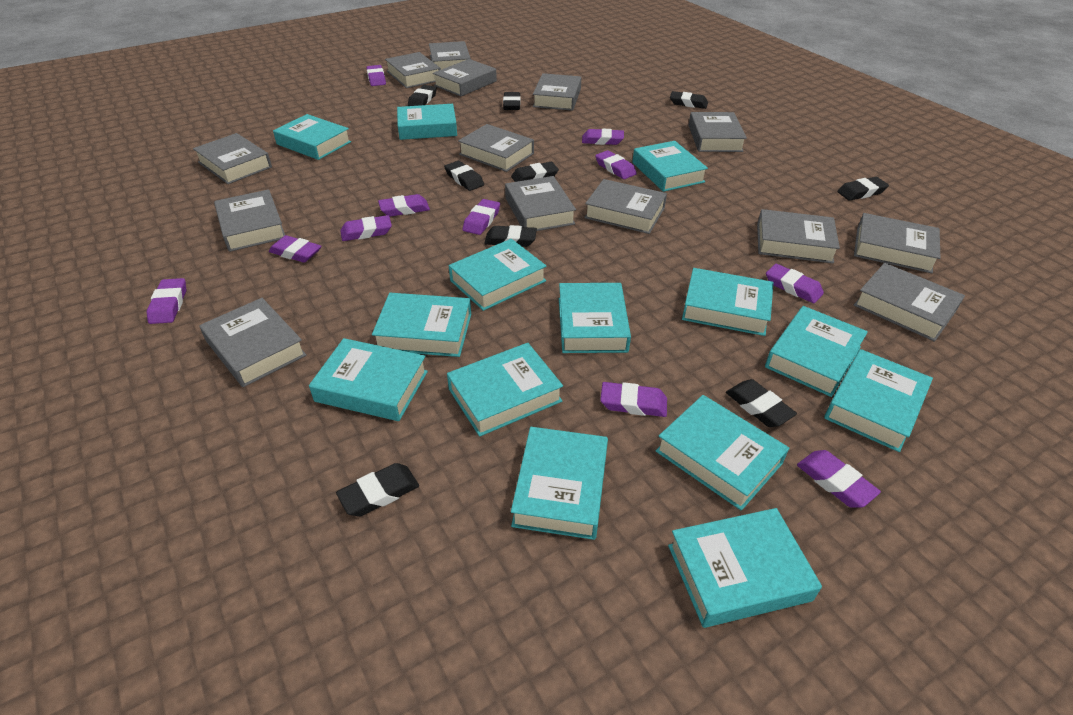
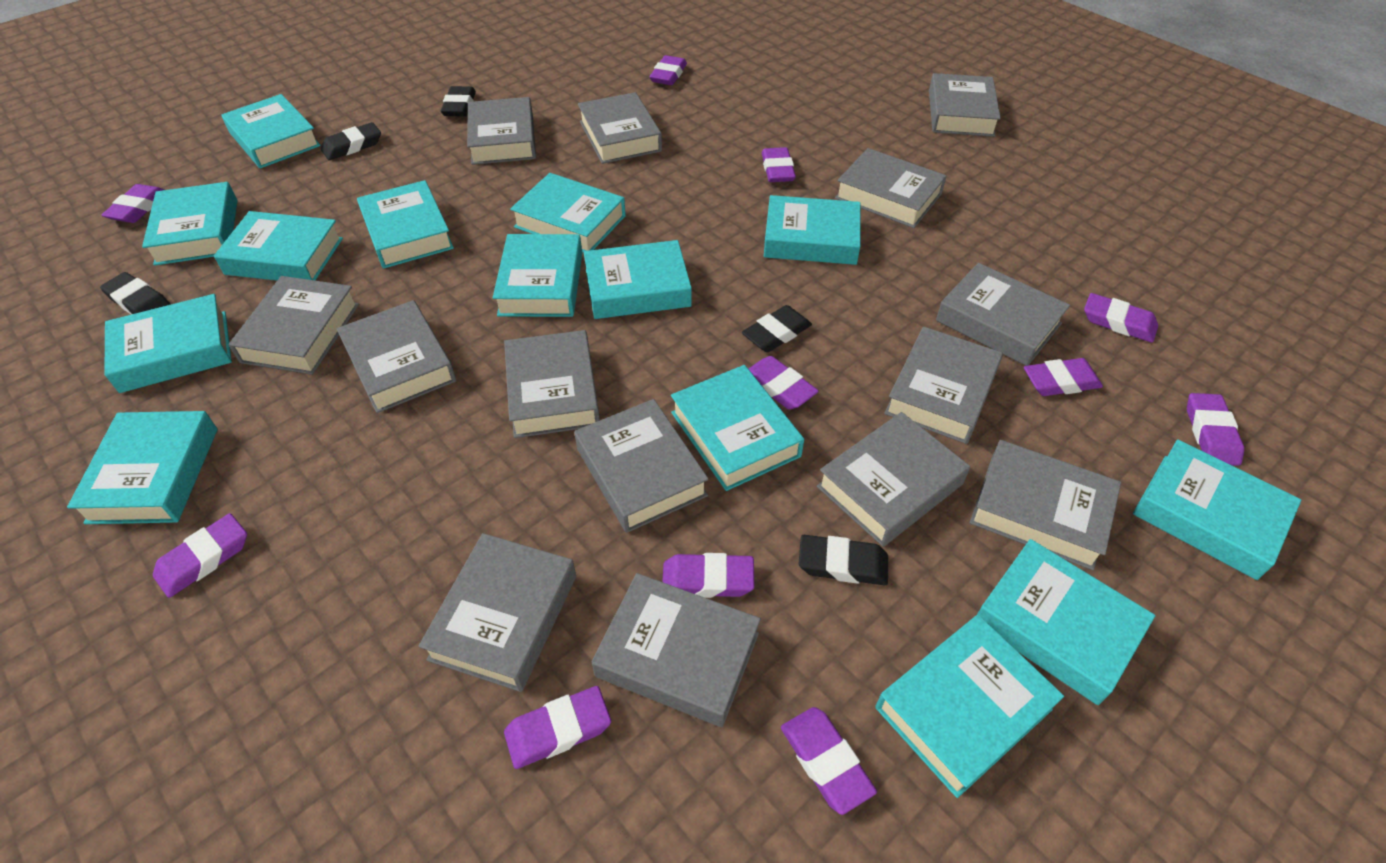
black eraser: 9 -> 5

